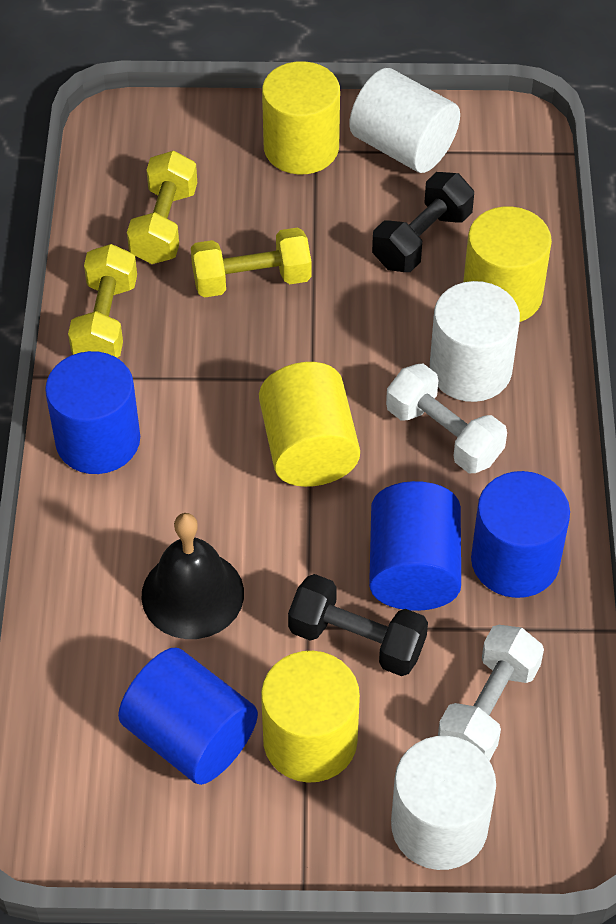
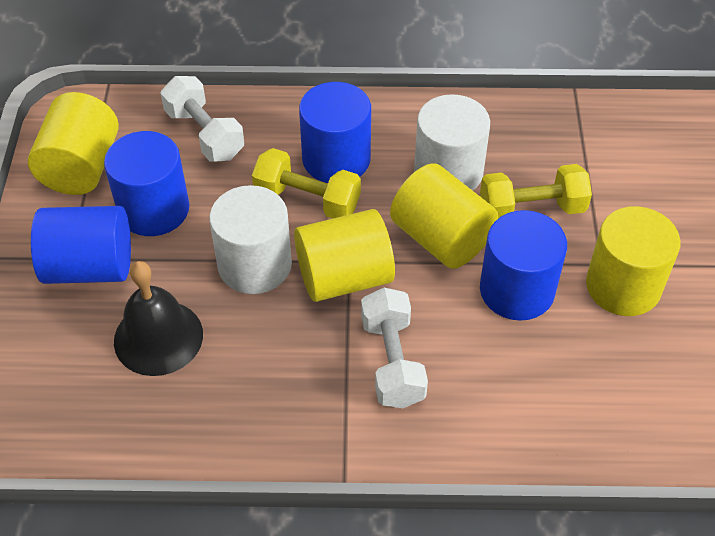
black dumbbell: 2 -> 0
white cylinder: 3 -> 2
yellow dumbbell: 3 -> 2

